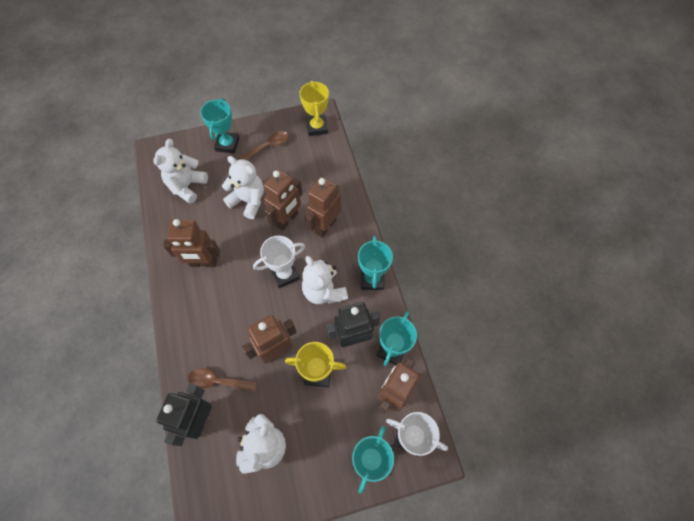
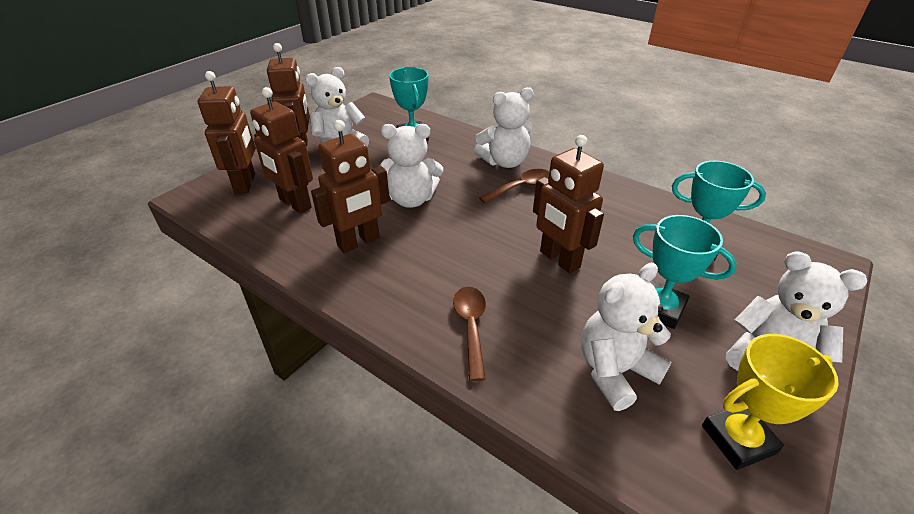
black robot: 2 -> 0
turquoise trophy: 4 -> 3
white teddy bear: 4 -> 5
white trophy: 2 -> 0
yellow trophy: 2 -> 1

